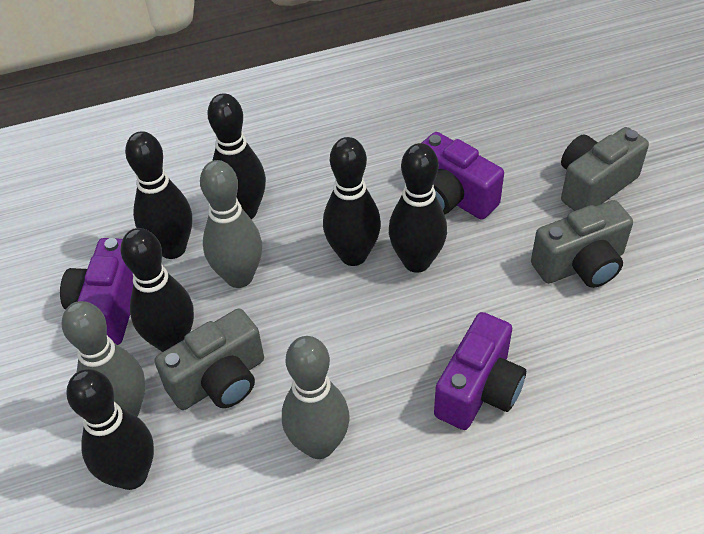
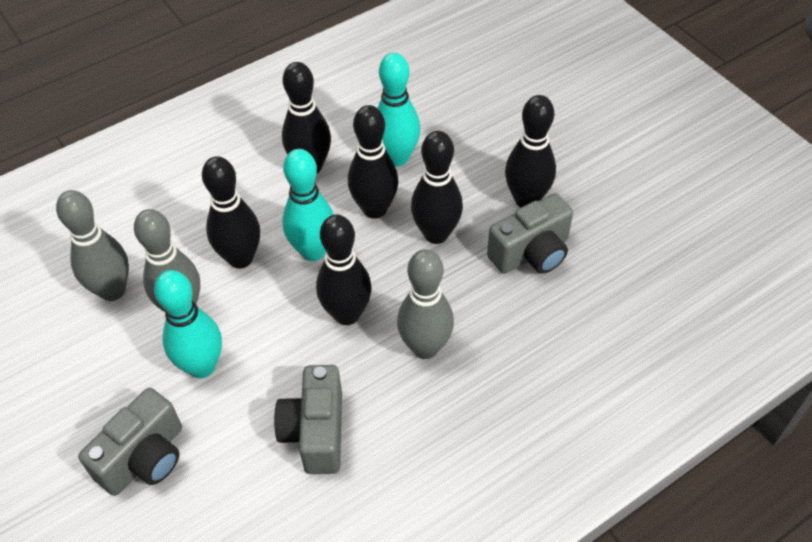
purple camera: 3 -> 0
turquoise bowling pin: 0 -> 3

